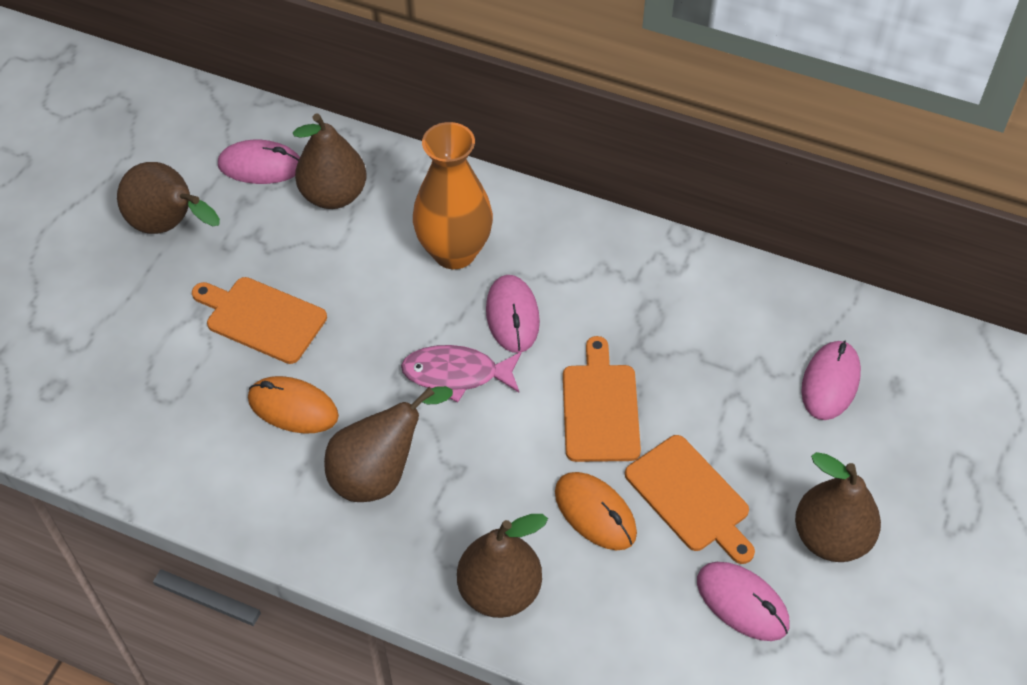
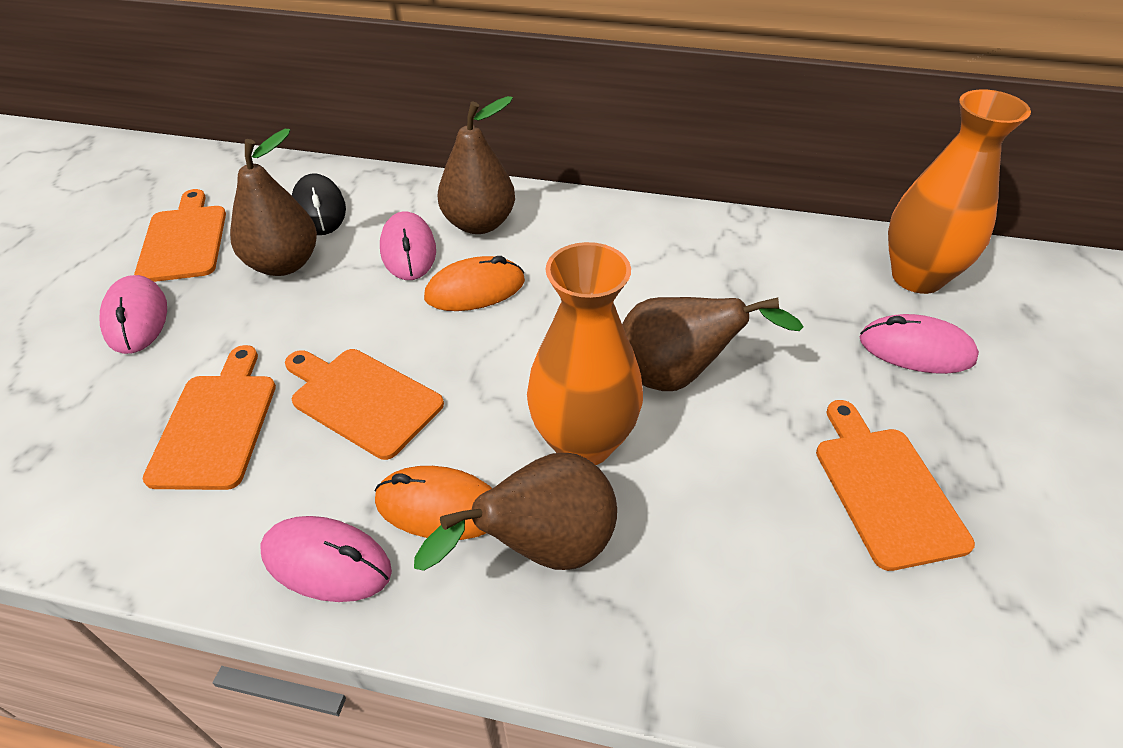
black mouse: 0 -> 1
brown pear: 5 -> 4
orange cutting board: 3 -> 4
orange vase: 1 -> 2
pink fish: 1 -> 0

